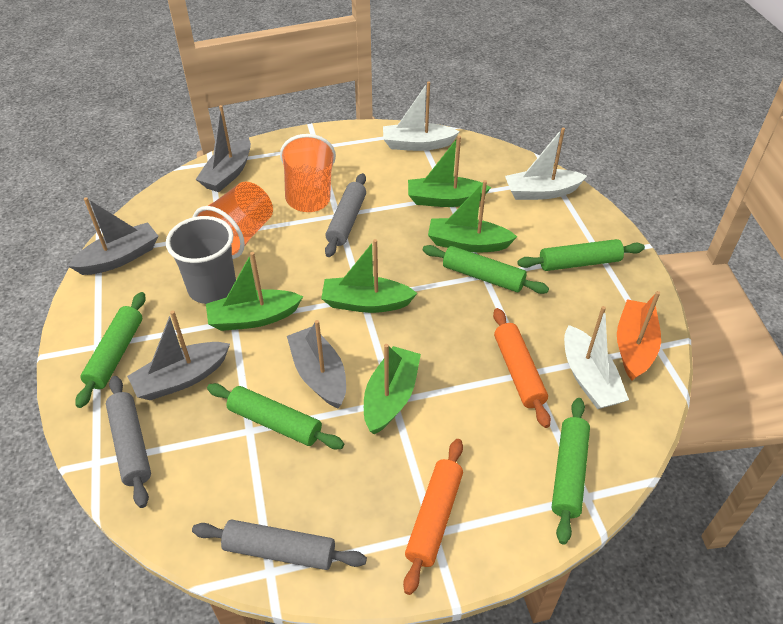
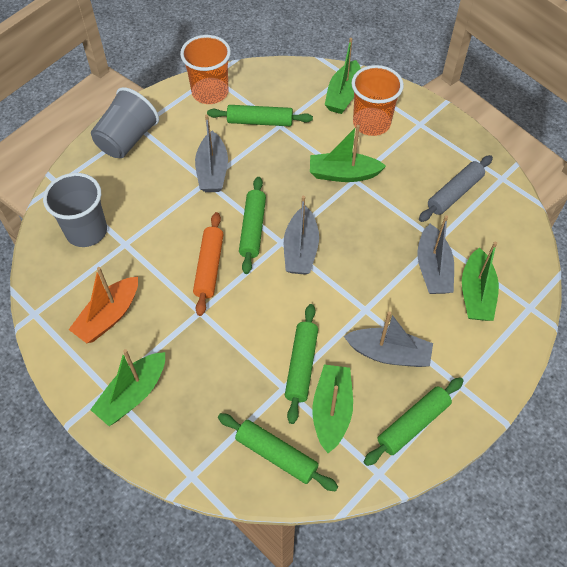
grey cup: 1 -> 2
grey rolling pin: 3 -> 1
orange rolling pin: 2 -> 1
white boat: 3 -> 0

